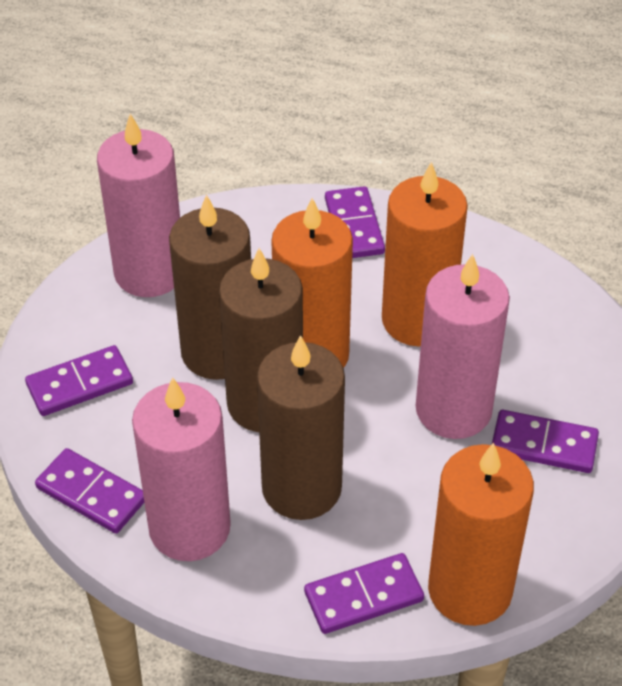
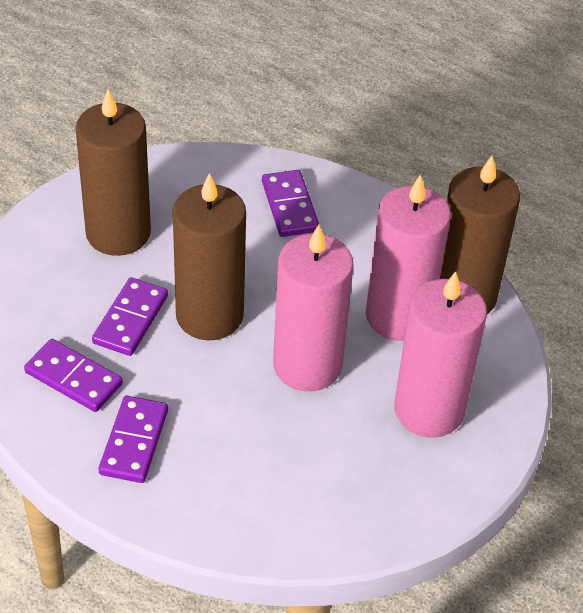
orange candle: 3 -> 0
purple domino: 5 -> 4

